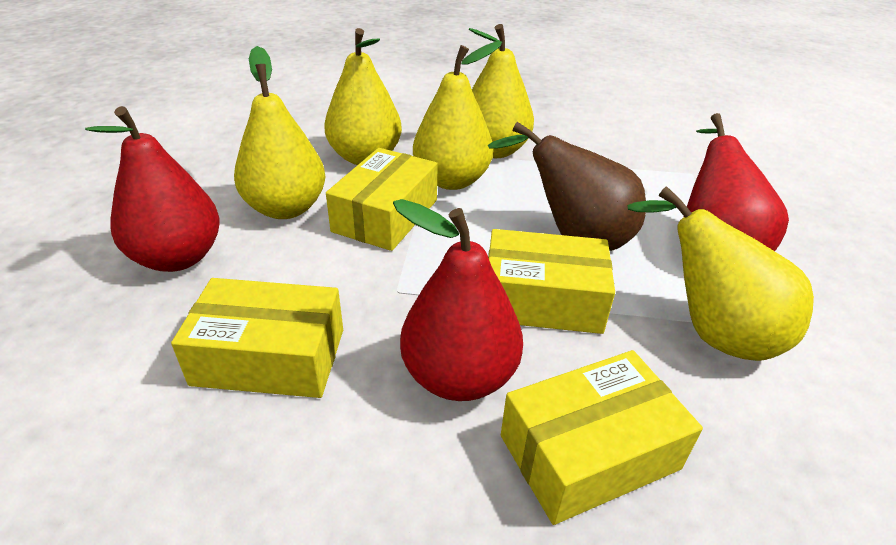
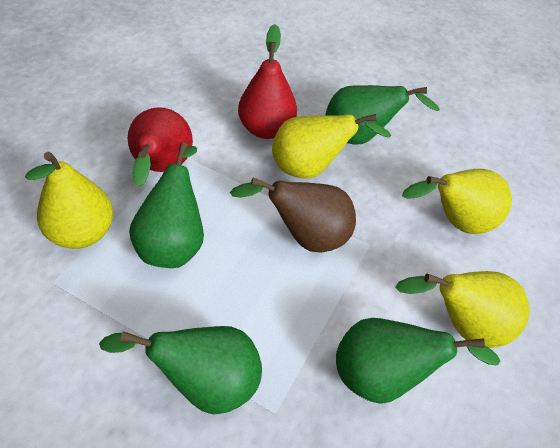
green pear: 0 -> 4
red pear: 3 -> 2
yellow box: 4 -> 0
yellow pear: 5 -> 4

